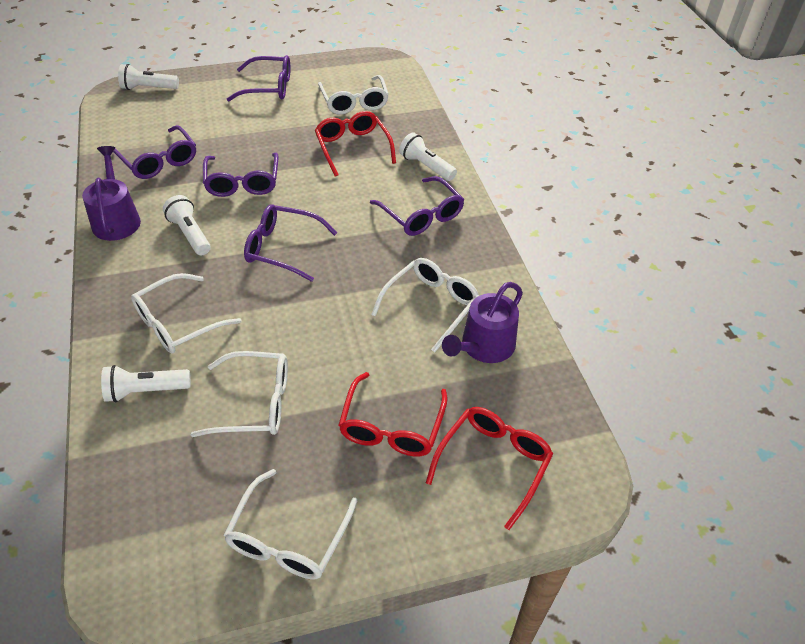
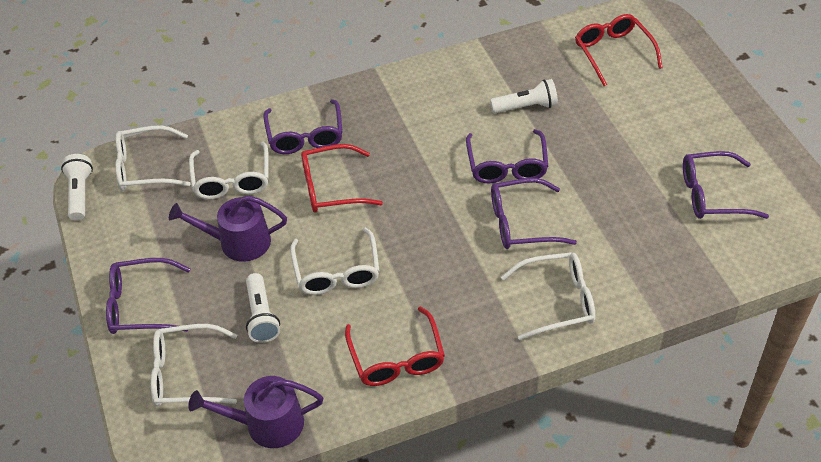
white flashlight: 4 -> 3

